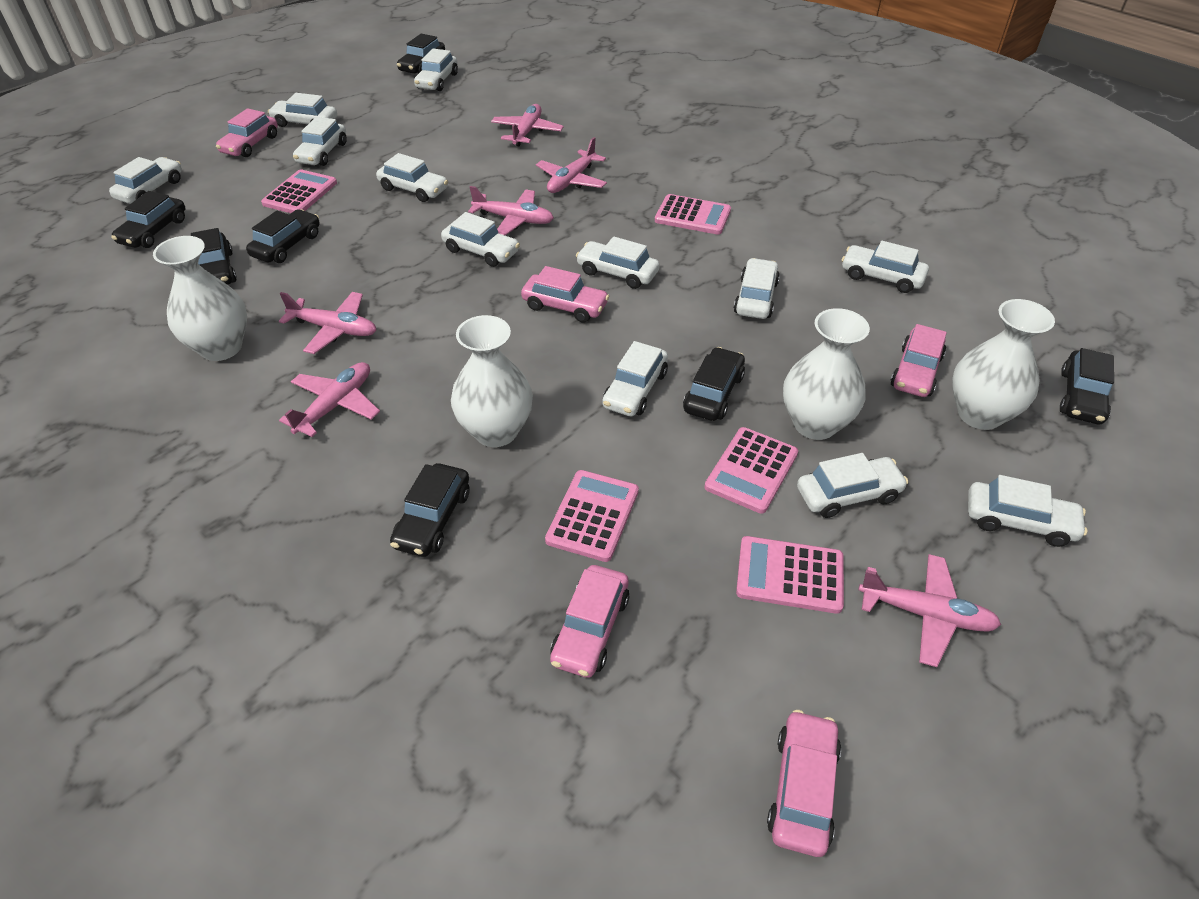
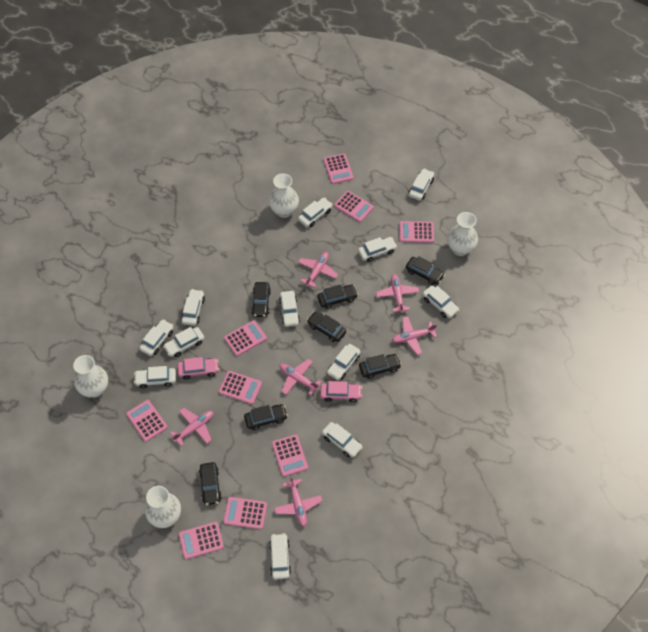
pink calculator: 5 -> 9
pink car: 5 -> 2

